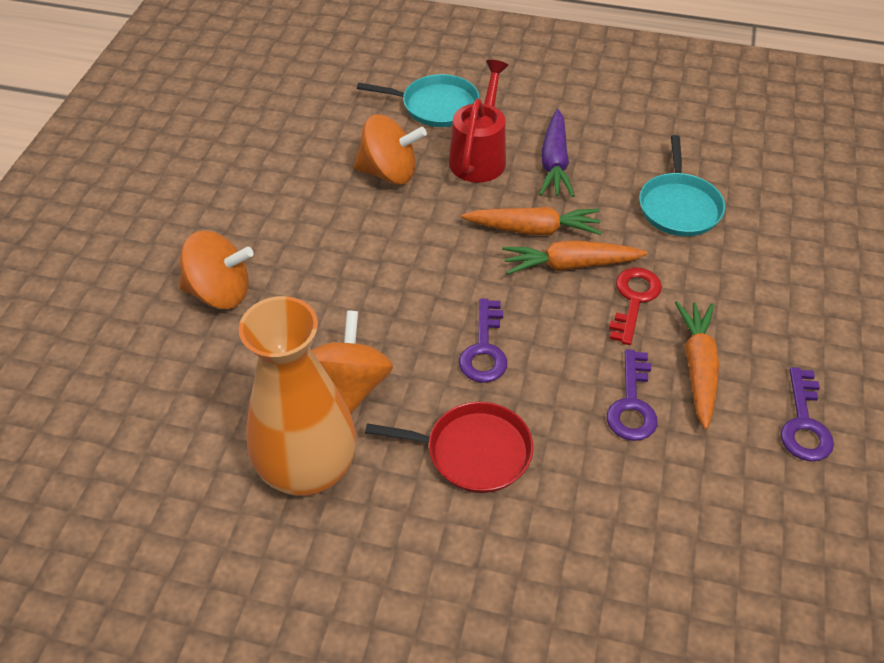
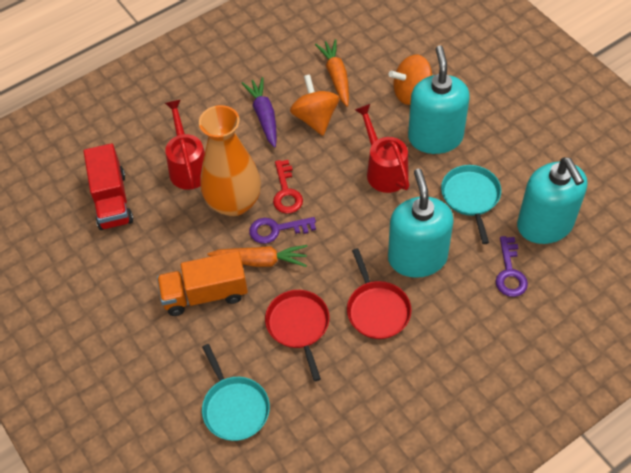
orange carrot: 3 -> 2
orange spinning top: 3 -> 2
orange truck: 0 -> 1
purple key: 3 -> 2
red pan: 1 -> 2
red truck: 0 -> 1
red watering can: 1 -> 2
turquoise soap dispenser: 0 -> 3

